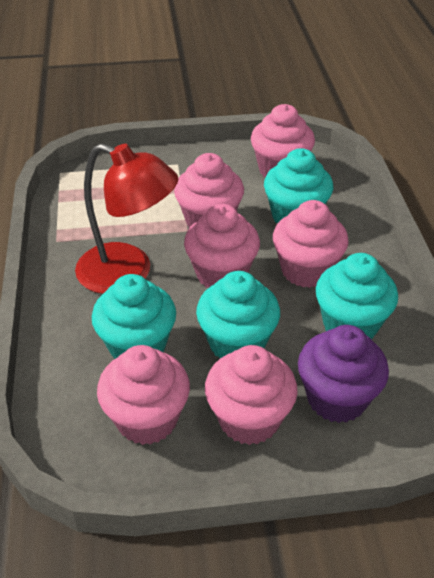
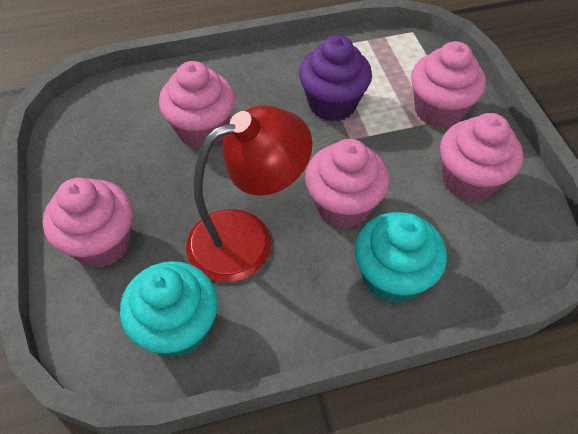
pink cupcake: 6 -> 5
turquoise cupcake: 4 -> 2

